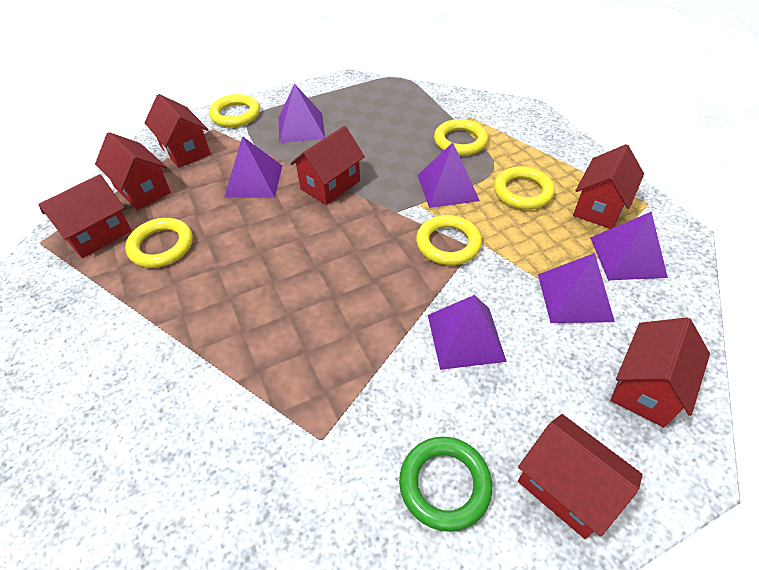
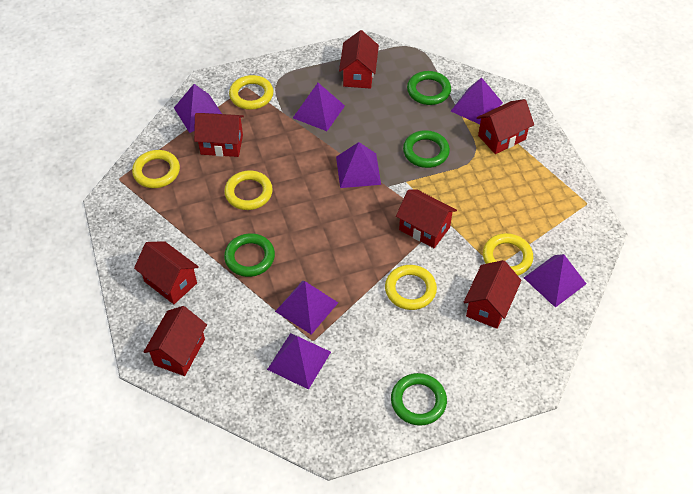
green ring: 1 -> 4
purple pyramid: 6 -> 7

